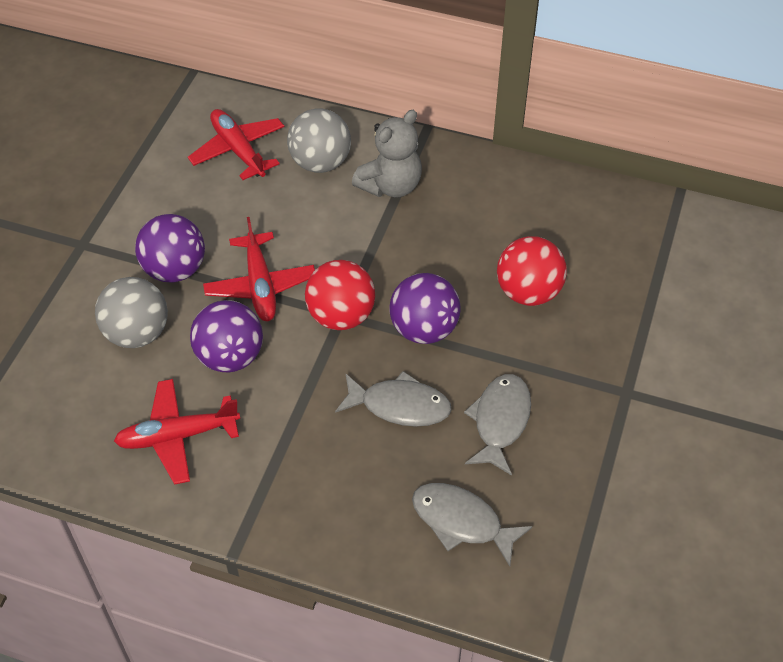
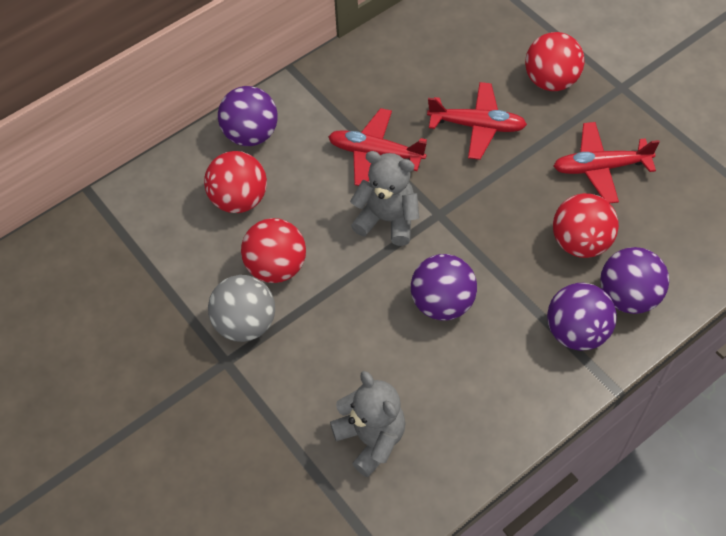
grey ball: 2 -> 1
grey fish: 3 -> 0
grey teddy bear: 1 -> 2
purple ball: 3 -> 4
red ball: 2 -> 4

